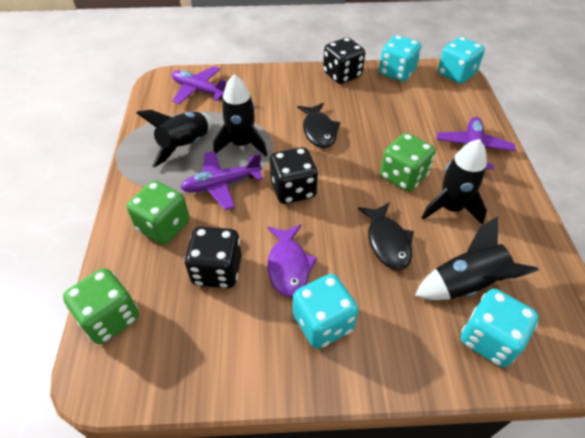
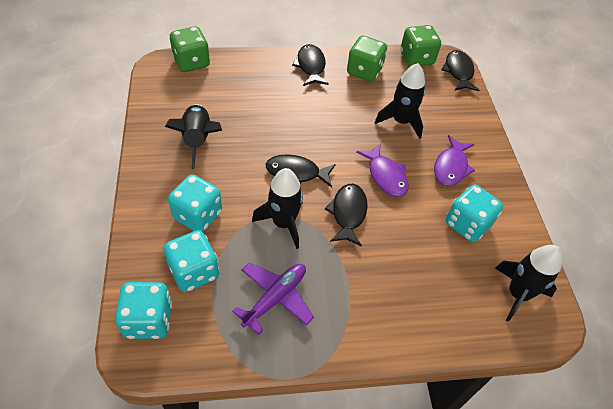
black dice: 3 -> 0
black fish: 2 -> 4
purple fish: 1 -> 2
purple plane: 3 -> 1

